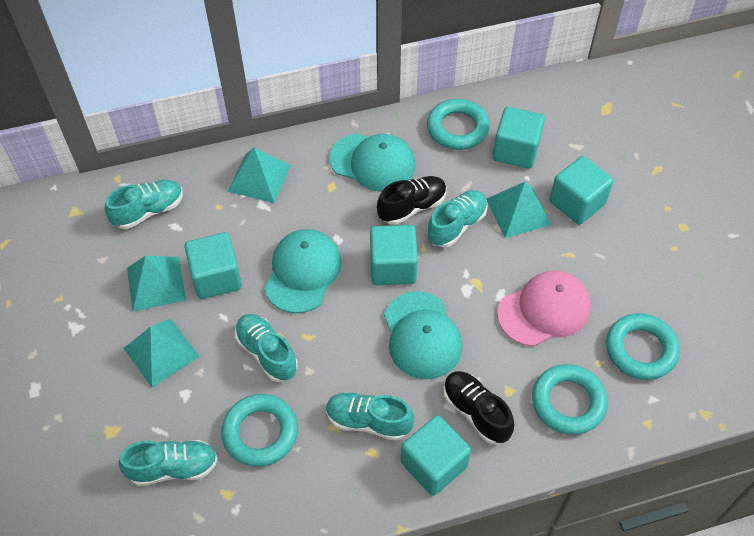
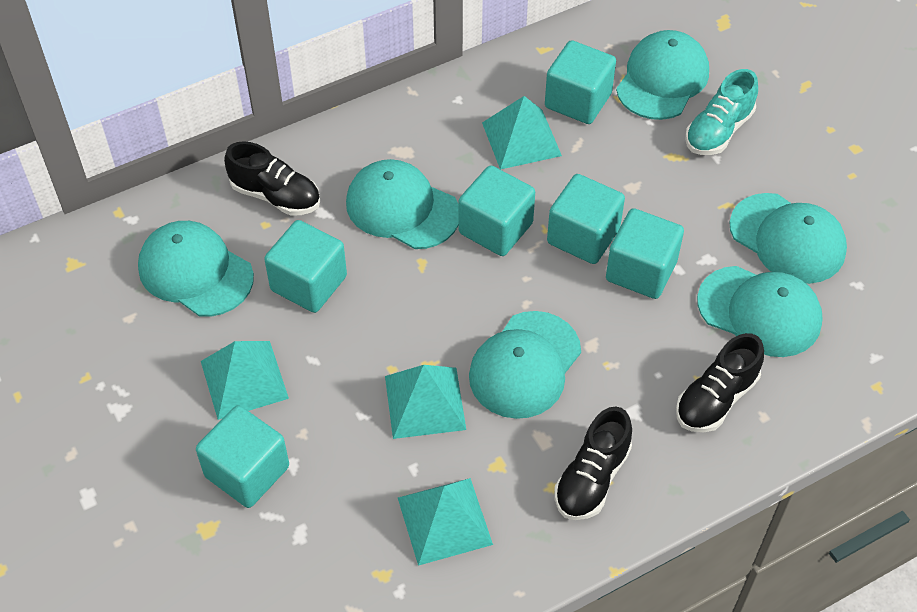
black shoe: 2 -> 3
pink cap: 1 -> 0
turquoise cap: 3 -> 6
turquoise cube: 5 -> 6
turquoise ring: 4 -> 0
turquoise shoe: 5 -> 1

